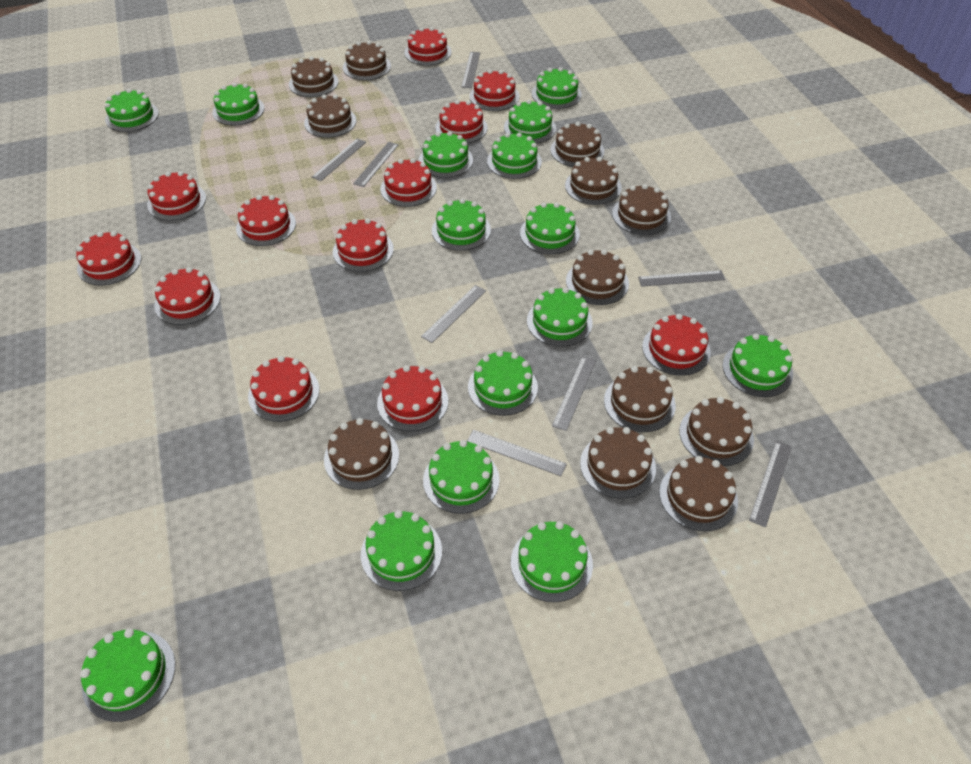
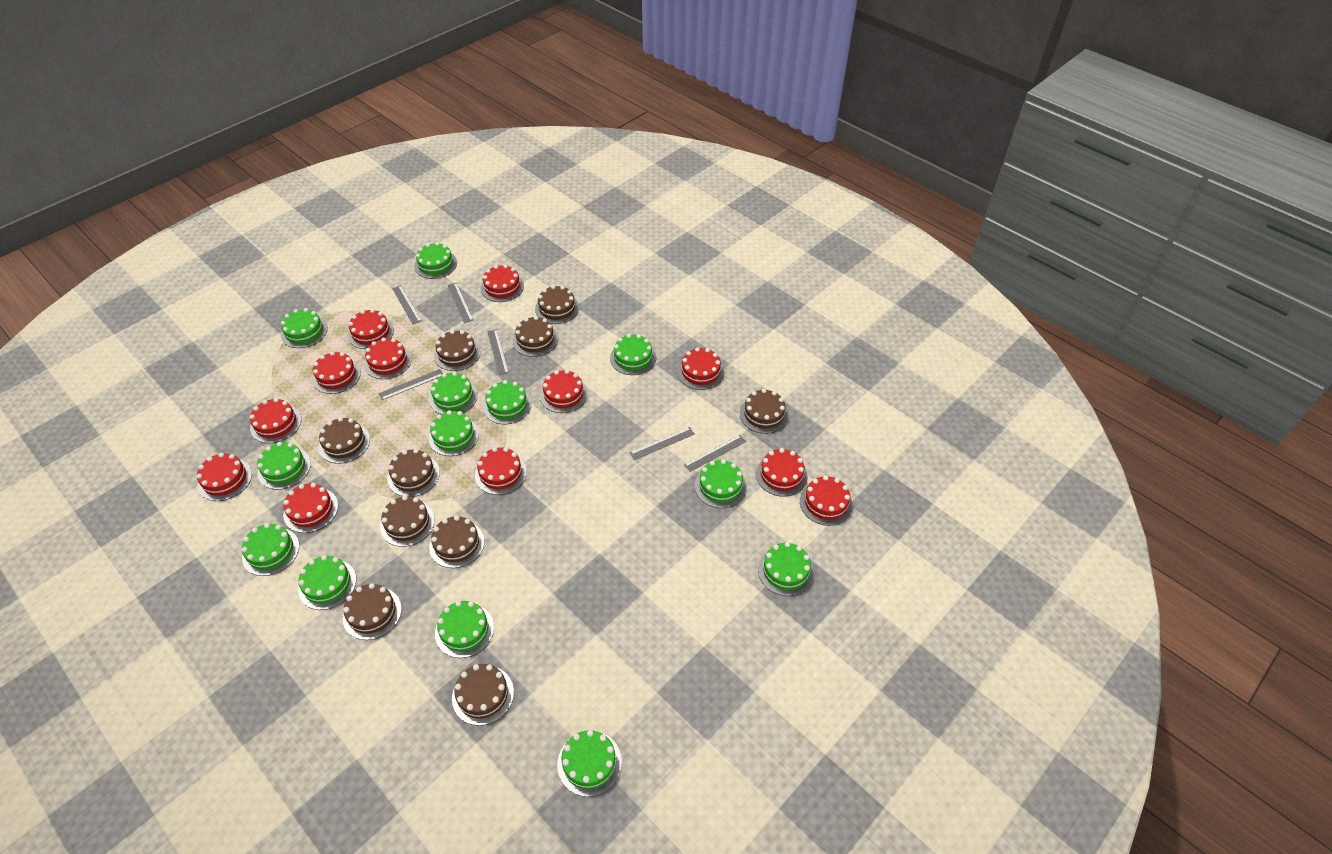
brown cake: 12 -> 10
green cake: 15 -> 13
grey ruler: 8 -> 6

